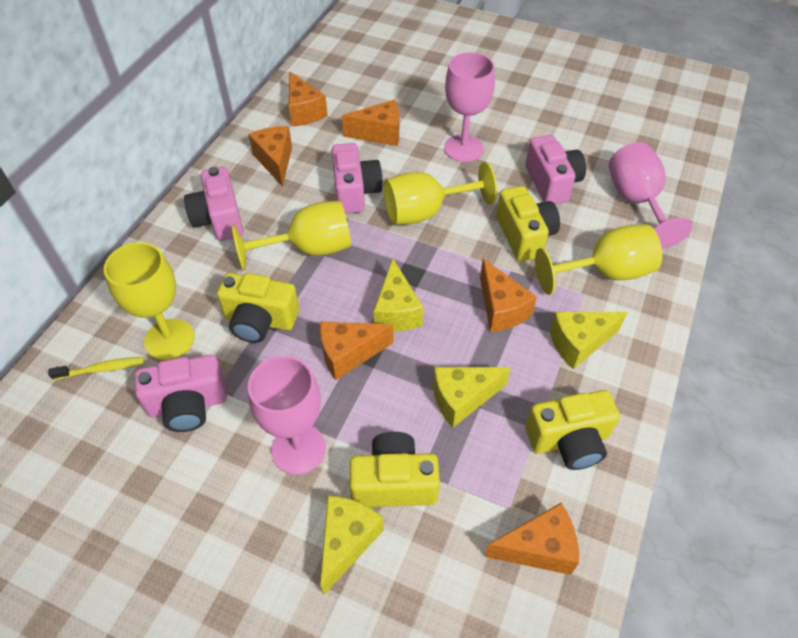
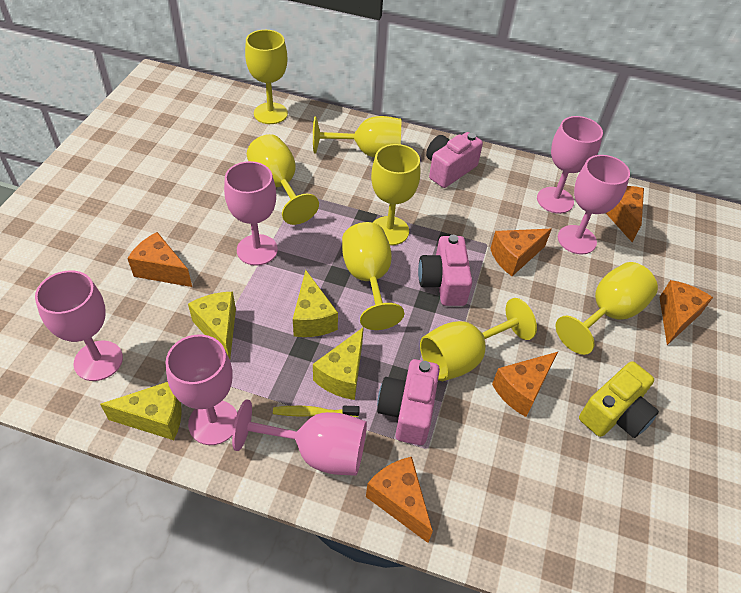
pink camera: 4 -> 3
pink goblet: 3 -> 6
yellow camera: 4 -> 1
yellow goblet: 4 -> 7

